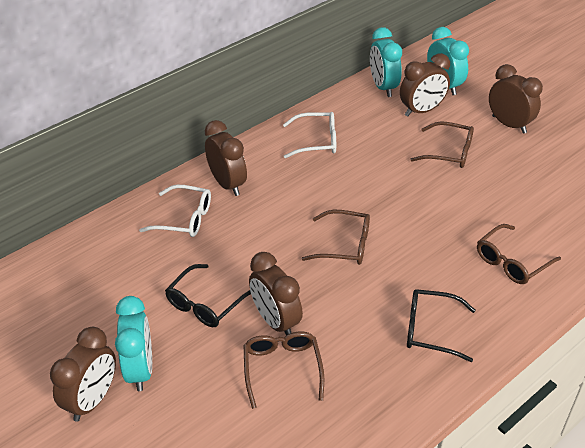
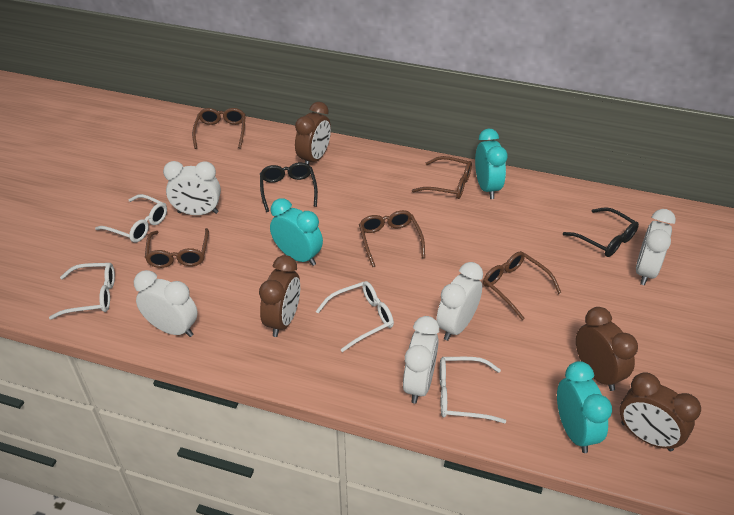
brown clock: 5 -> 4
brown glasses: 4 -> 5
white clock: 0 -> 5
white glasses: 2 -> 4

